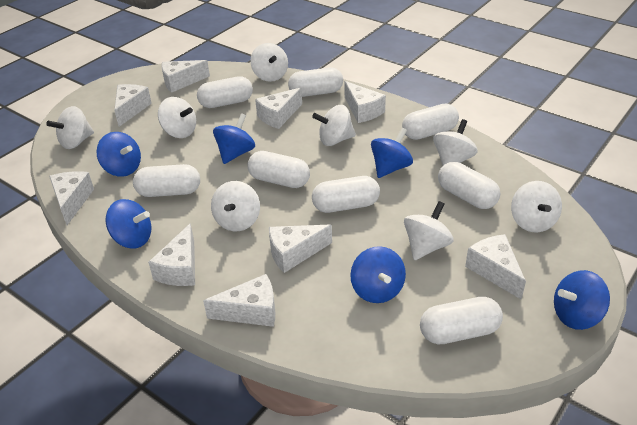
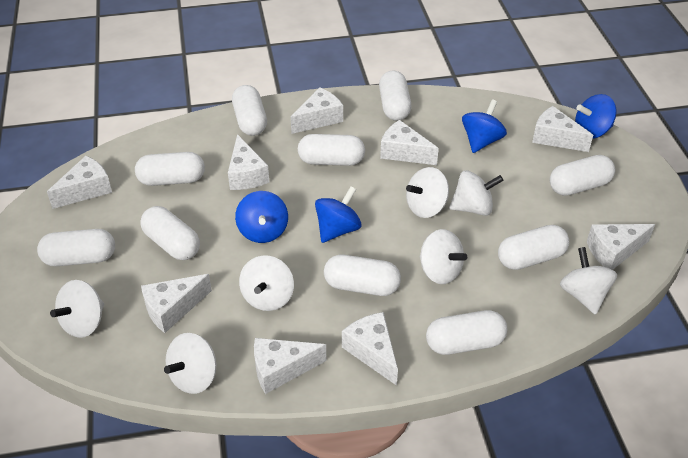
blue spinning top: 6 -> 4
white capsule: 8 -> 10
white spinning top: 8 -> 7

